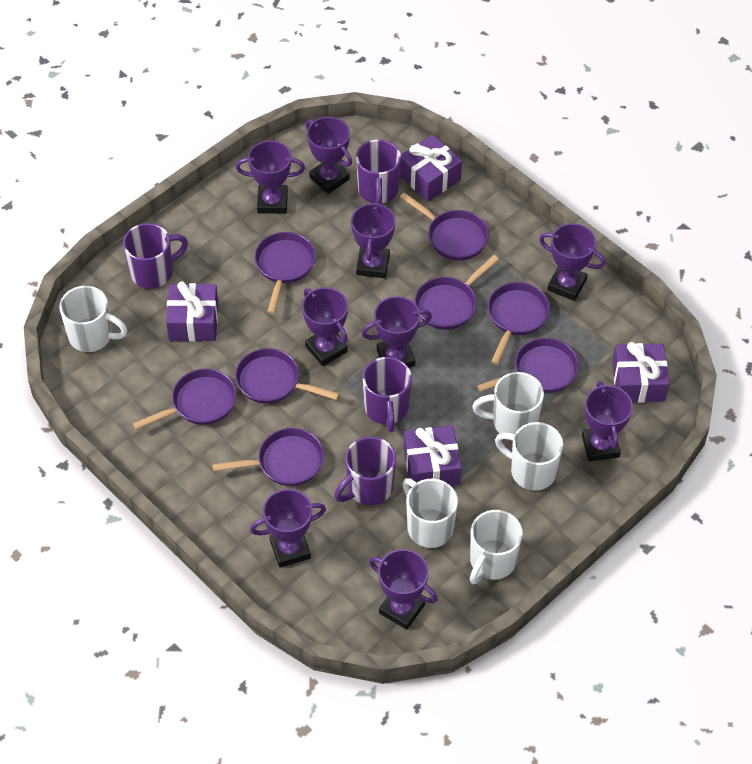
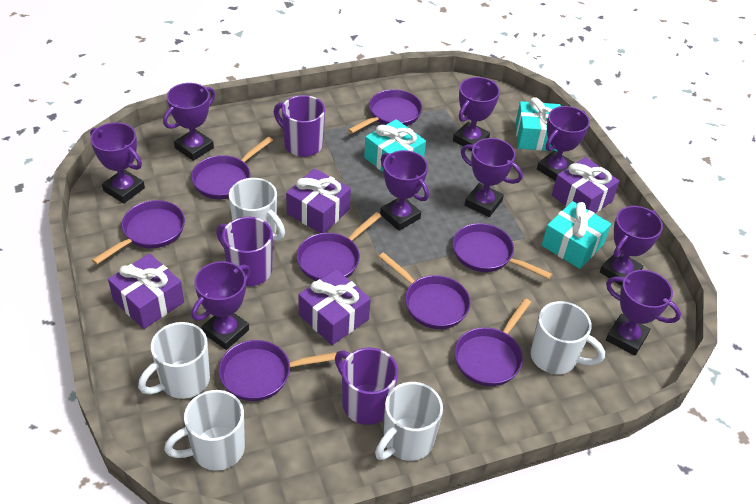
purple mug: 4 -> 3
turquoise gift: 0 -> 3

